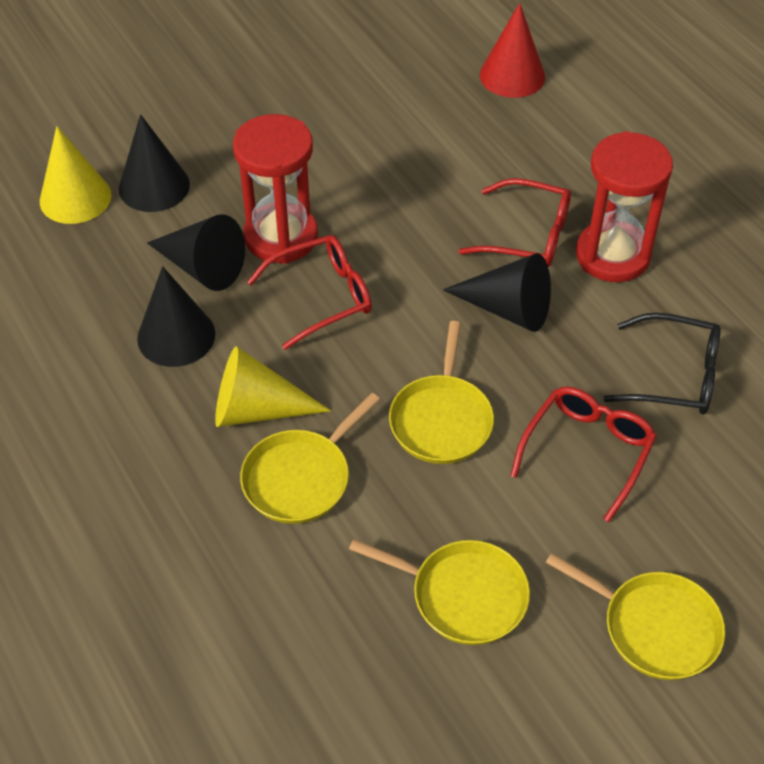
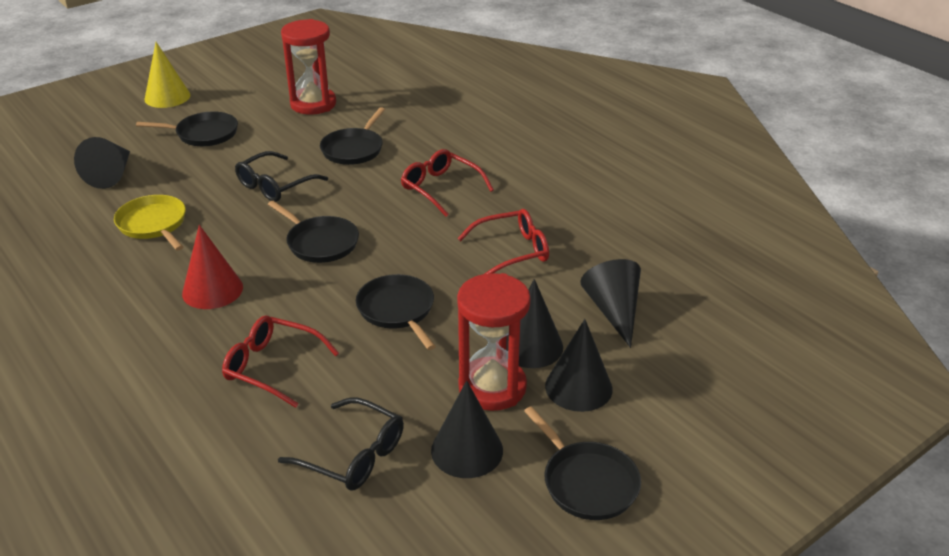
black cone: 4 -> 5
black glasses: 1 -> 2
black pan: 0 -> 5
yellow cone: 2 -> 1
yellow pan: 4 -> 1

